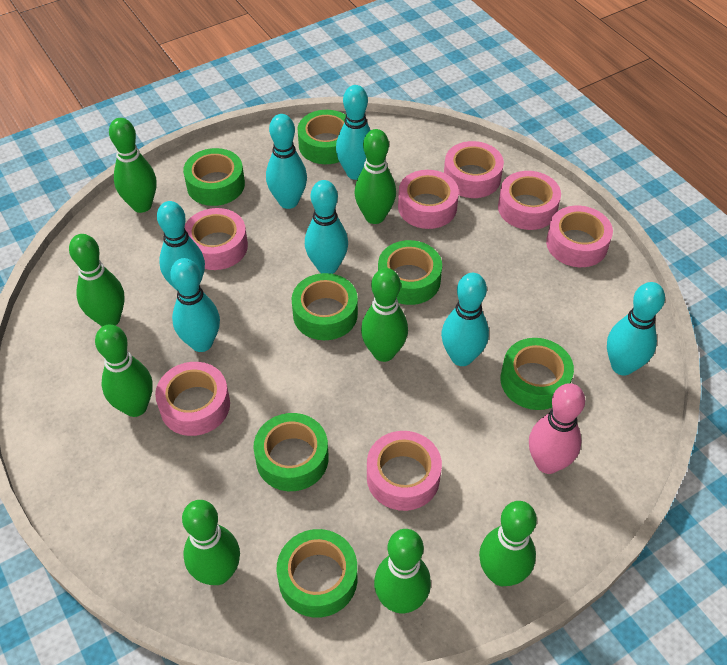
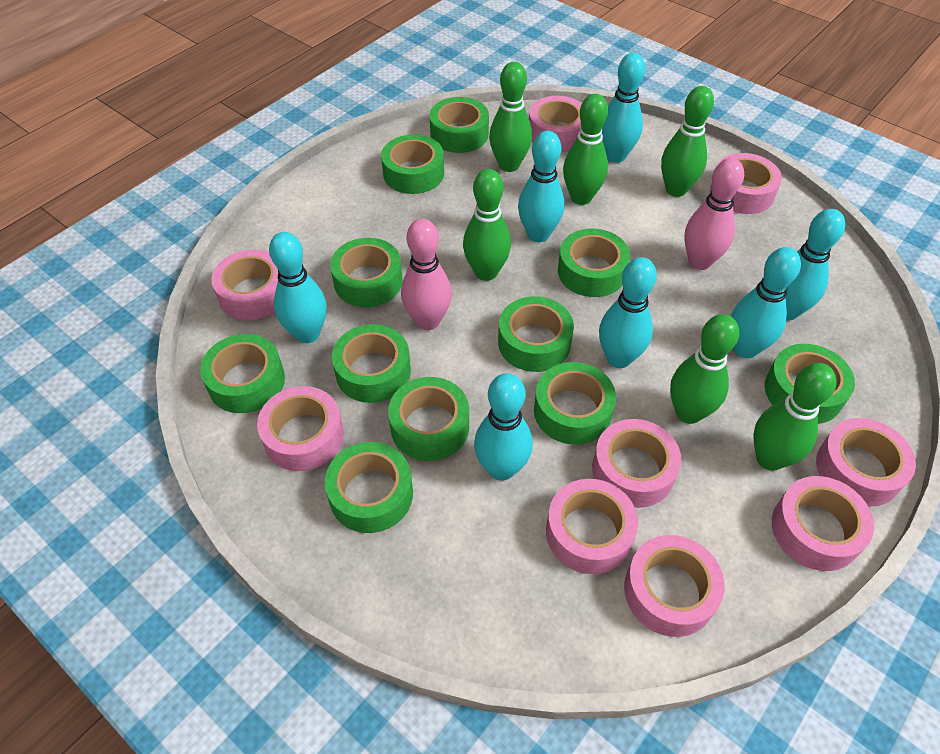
green bowling pin: 8 -> 6
green tape: 7 -> 11
pink bowling pin: 1 -> 2
pink tape: 7 -> 9

